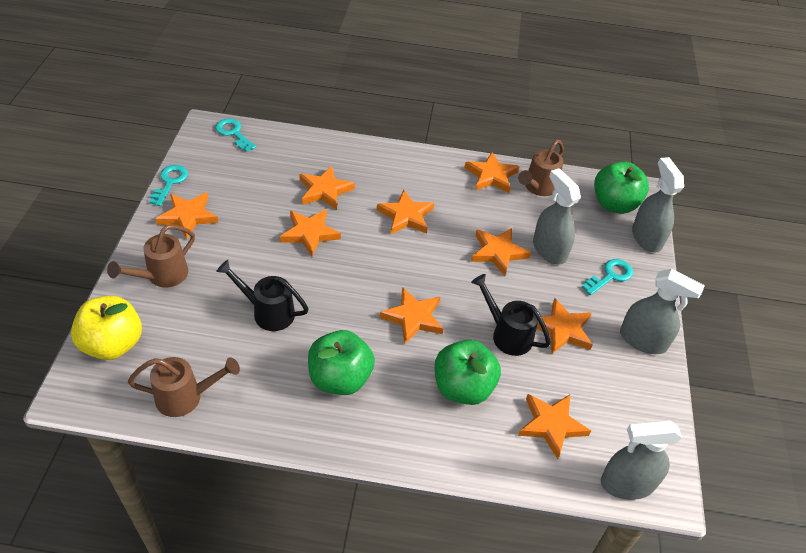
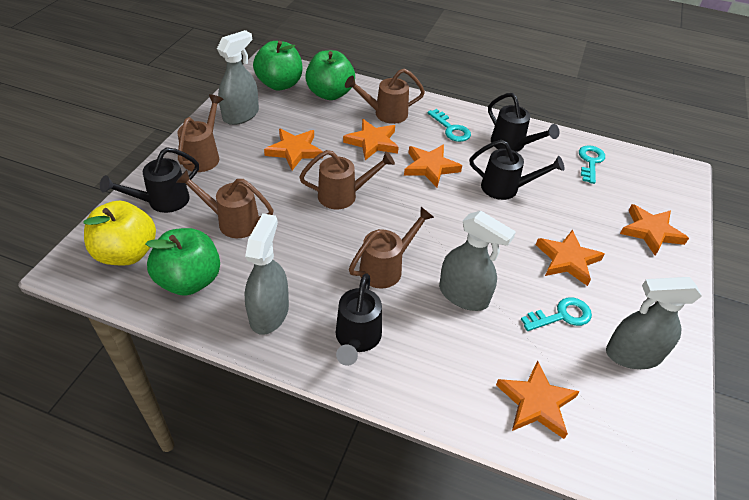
black watering can: 2 -> 4
brown watering can: 3 -> 5
orange star: 9 -> 6

